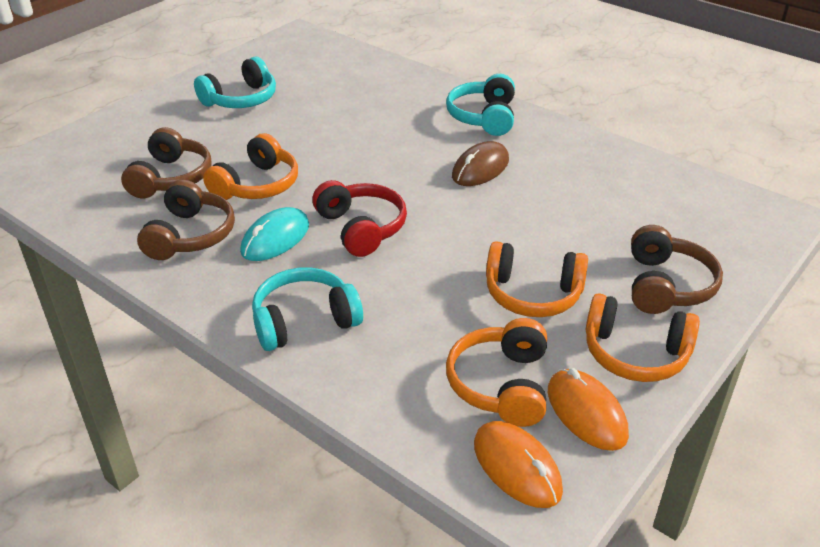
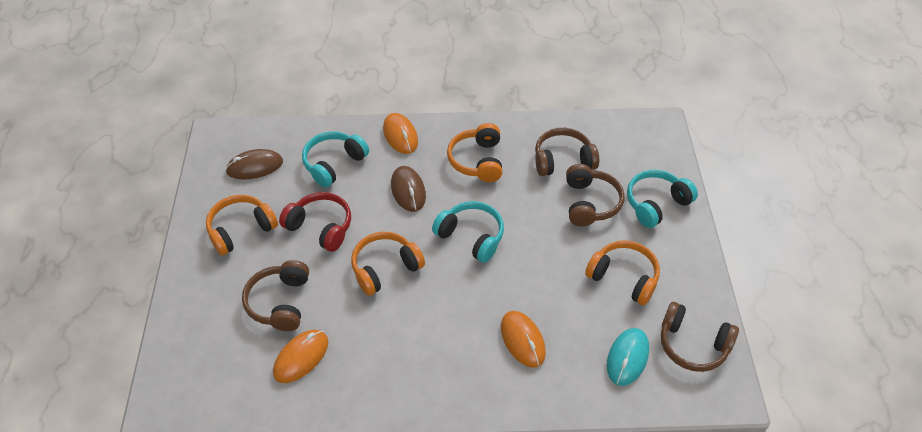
brown headphones: 3 -> 4
brown mouse: 1 -> 2
orange mouse: 2 -> 3

